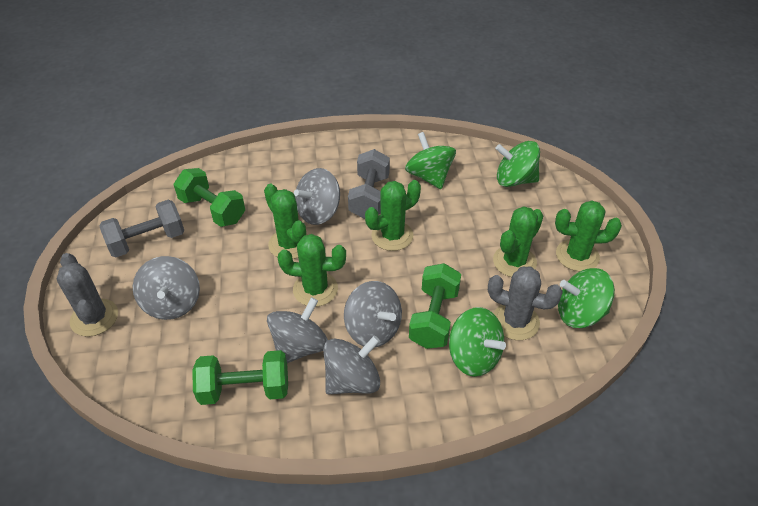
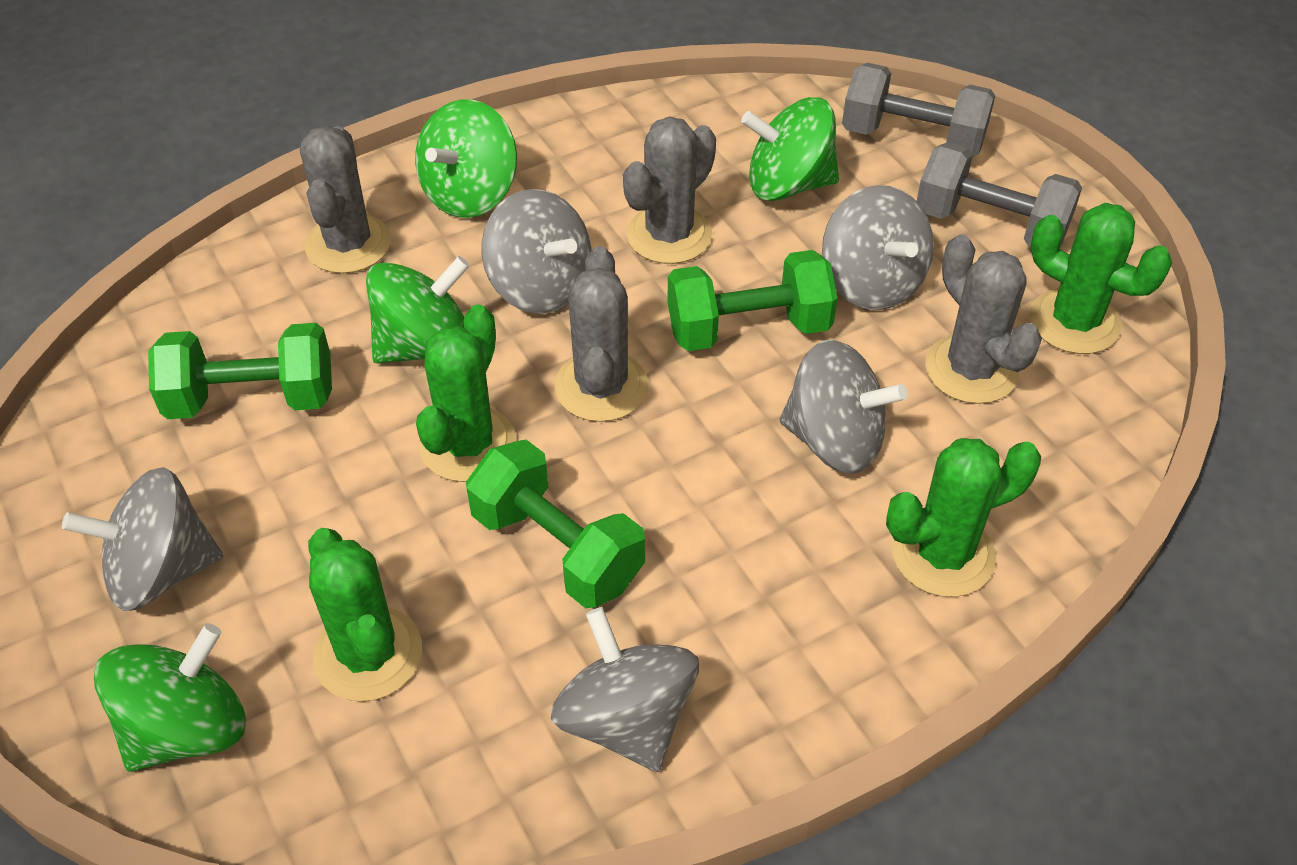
green cactus: 5 -> 4
grey cactus: 2 -> 4

